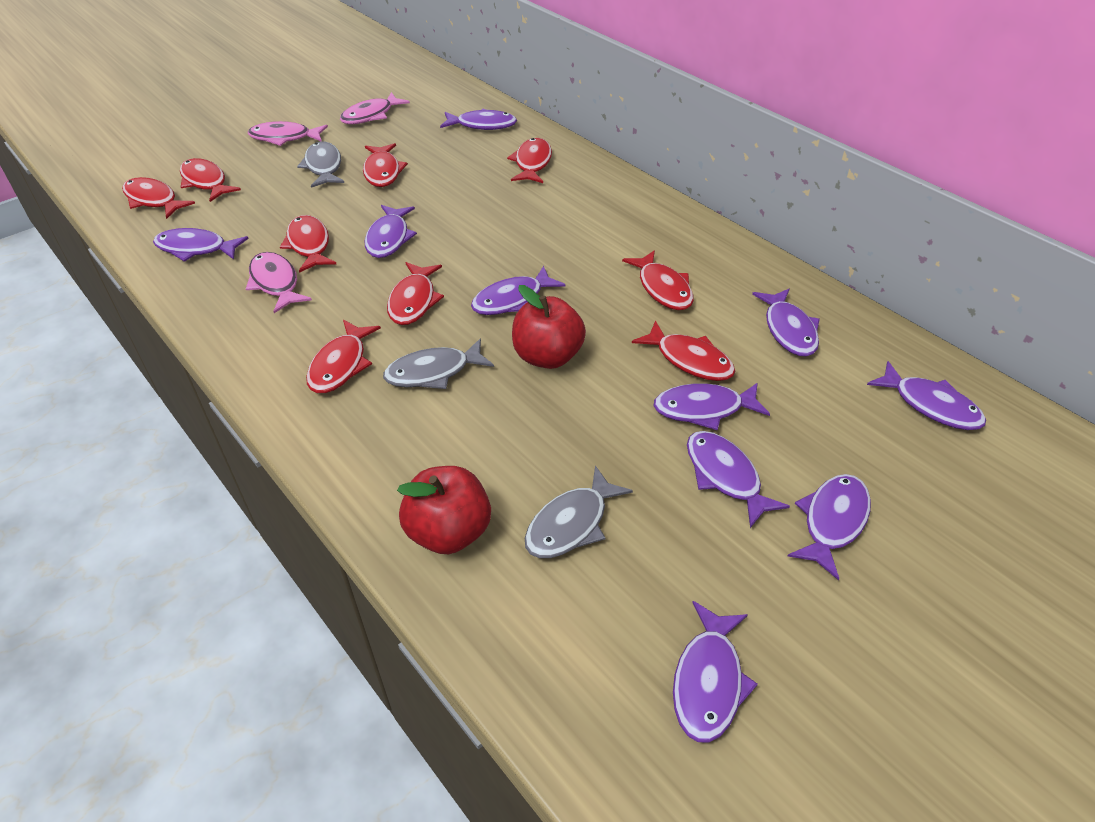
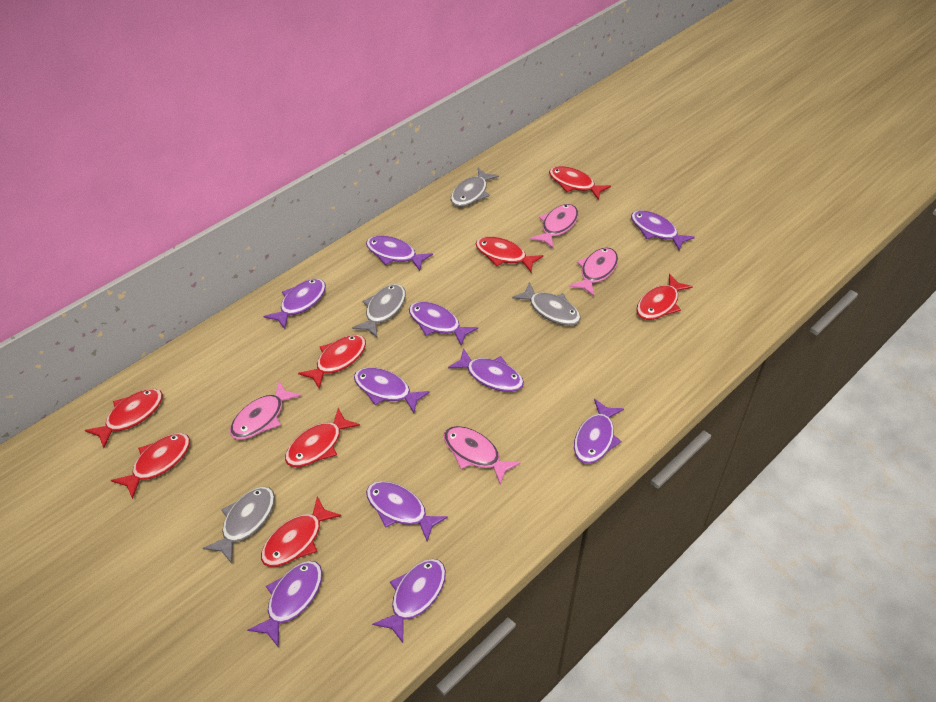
grey fish: 3 -> 4
pink fish: 3 -> 4
red apple: 2 -> 0
red fish: 9 -> 8

